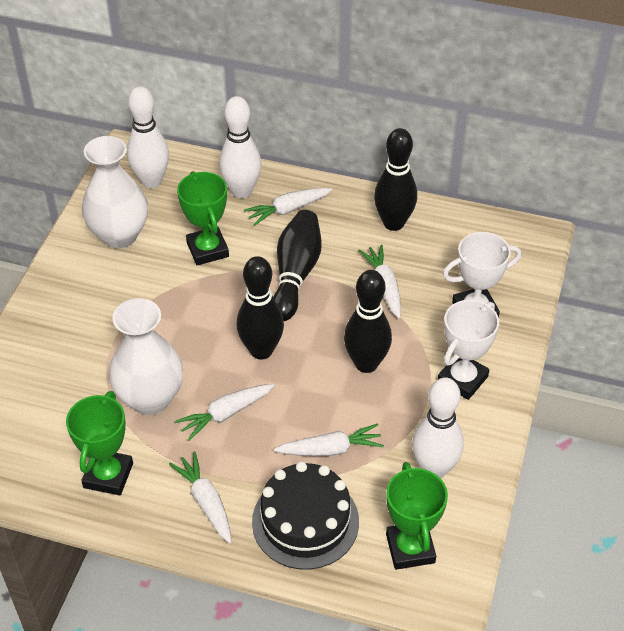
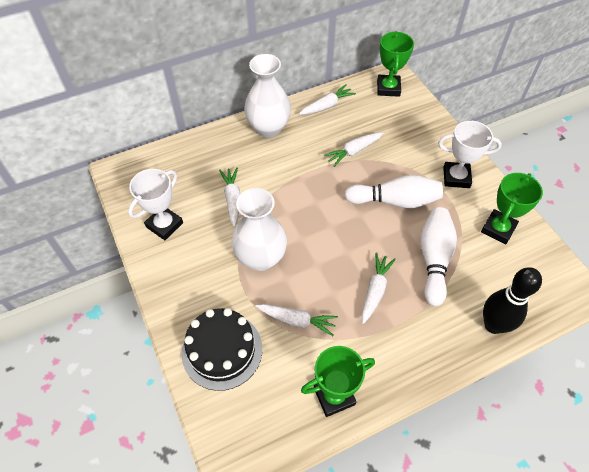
black bowling pin: 4 -> 1
white bowling pin: 3 -> 2

